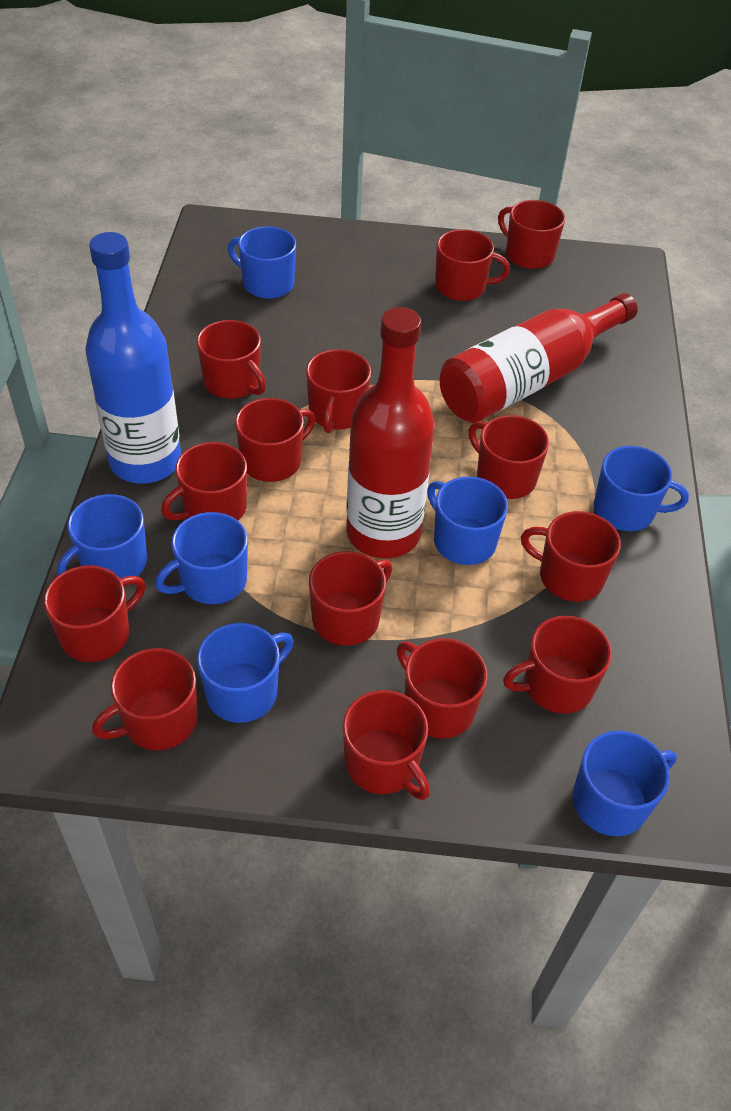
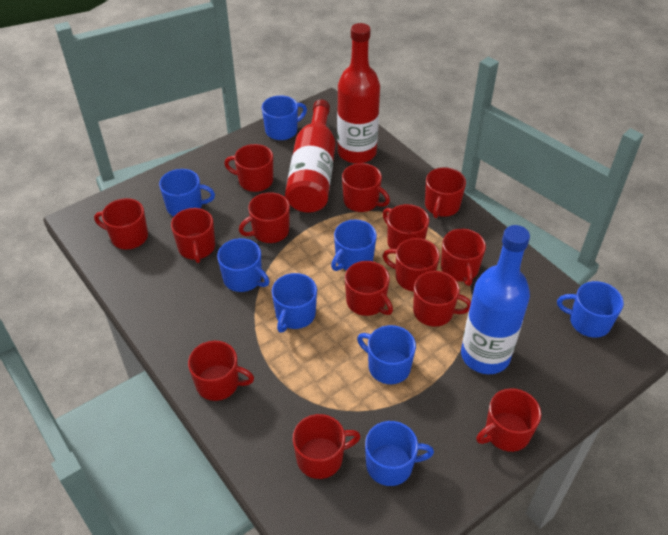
blue mug: 7 -> 8

